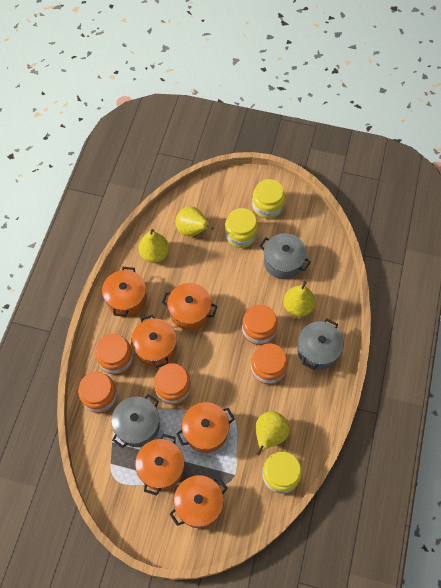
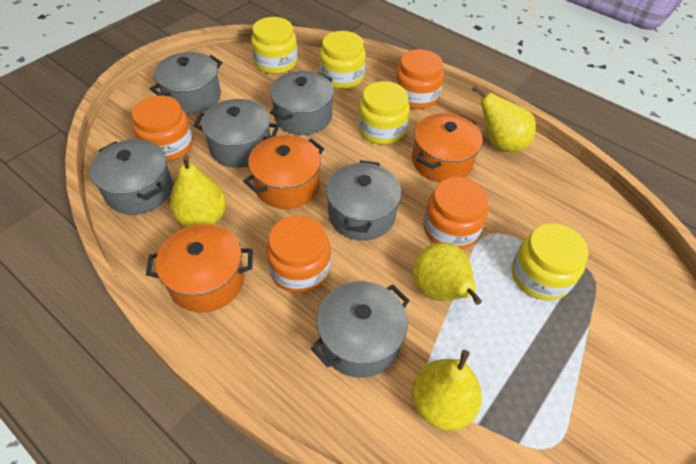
grey pot: 3 -> 6
orange jar: 5 -> 4
orange pot: 6 -> 3
yellow jar: 3 -> 4

